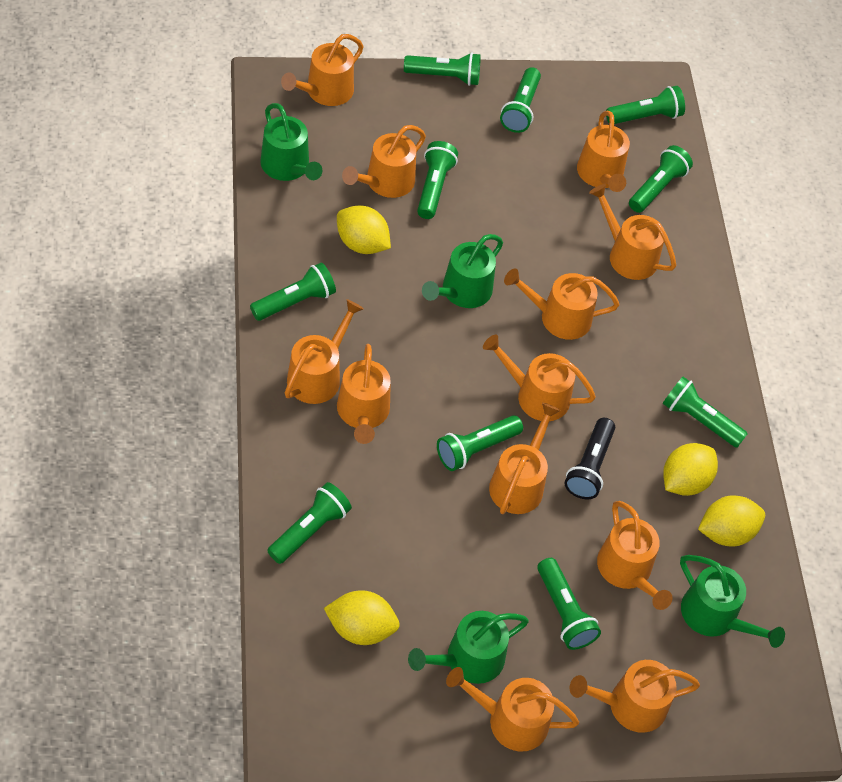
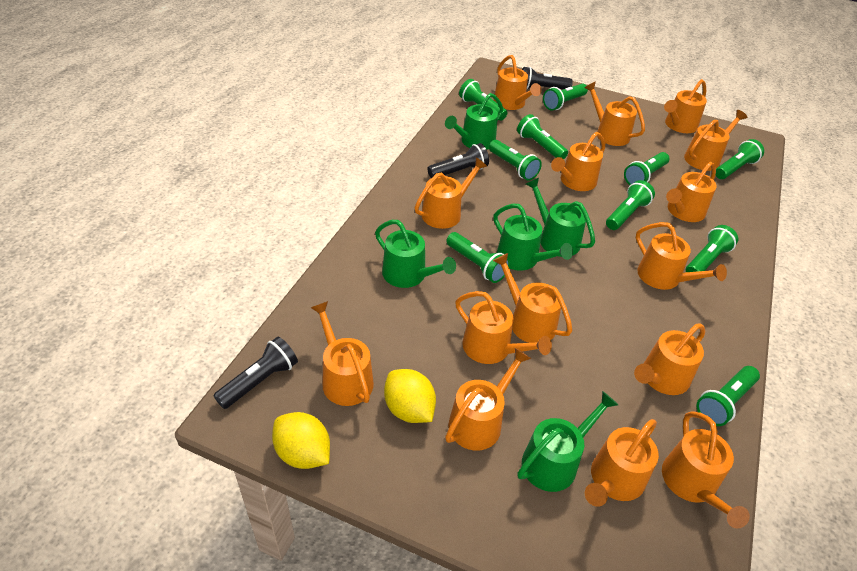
black flashlight: 1 -> 3
green watering can: 4 -> 5
orange watering can: 12 -> 15
yellow lemon: 4 -> 2

